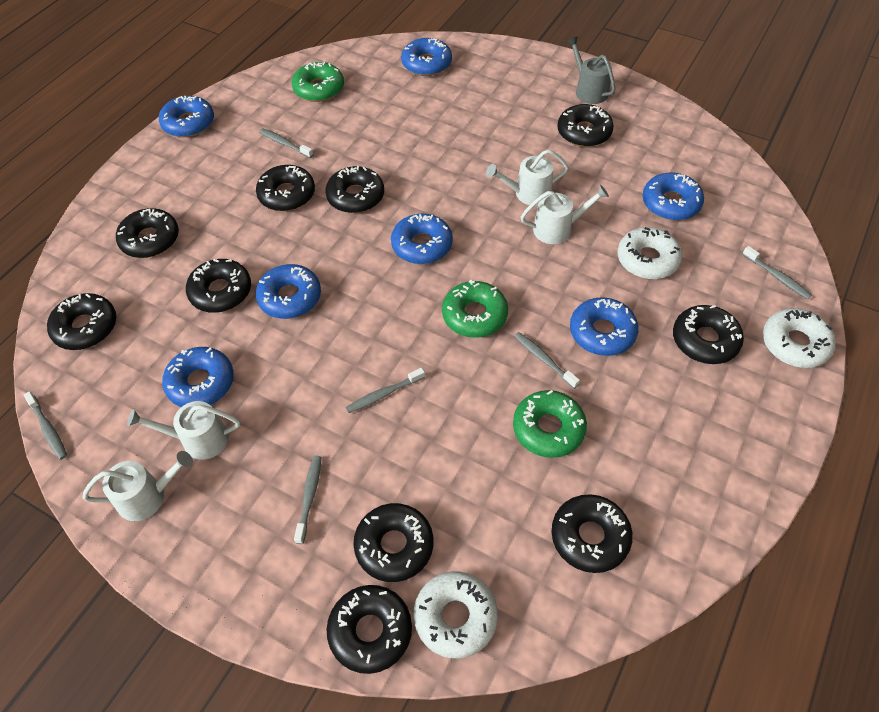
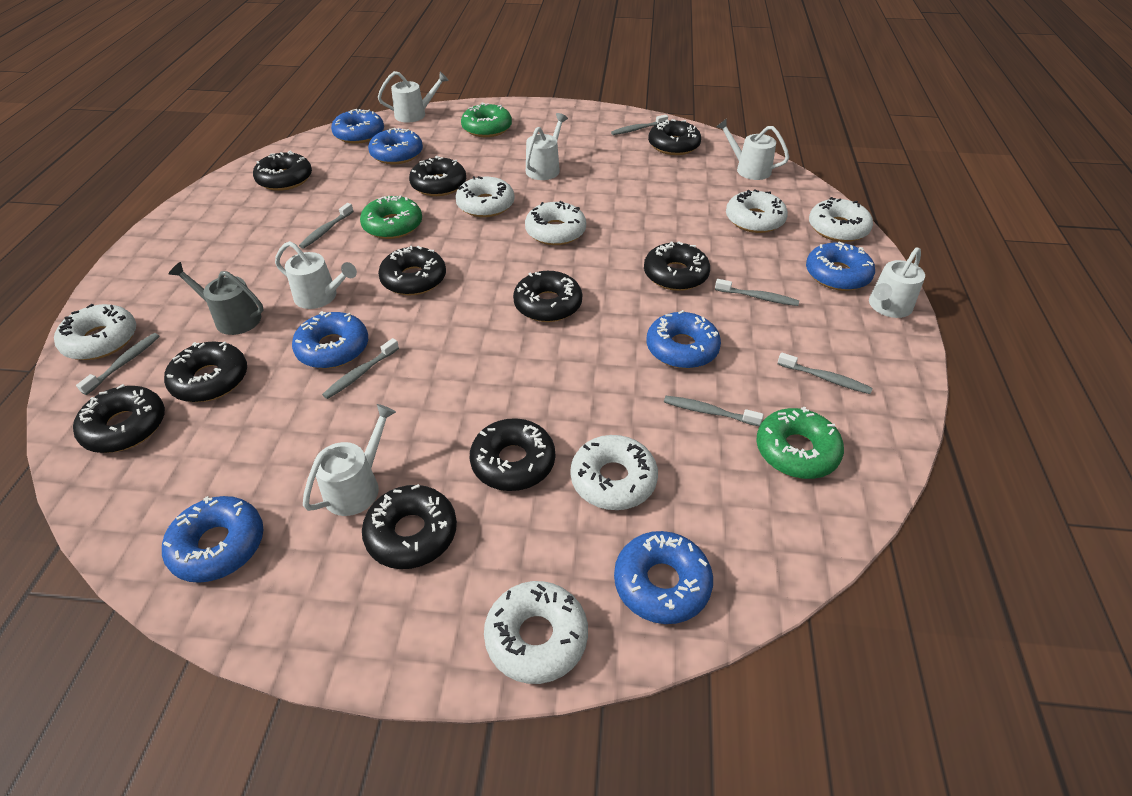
grey toothbrush: 6 -> 7
white donut: 3 -> 7
white watering can: 4 -> 6

